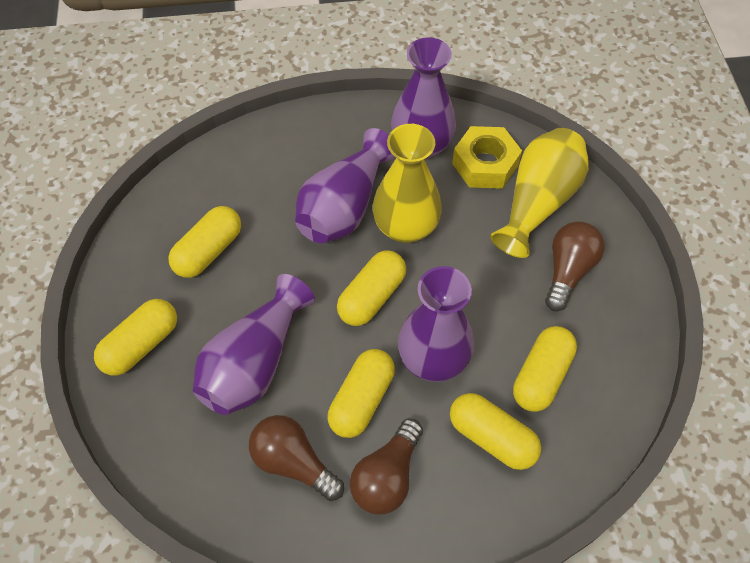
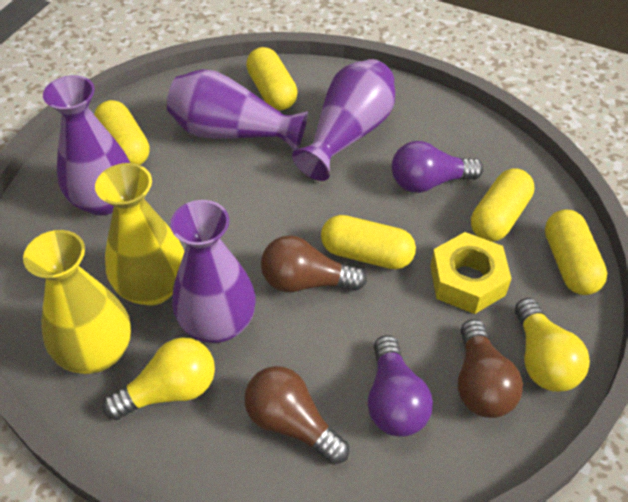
purple light bulb: 0 -> 2
yellow capsule: 6 -> 5
yellow light bulb: 0 -> 2

